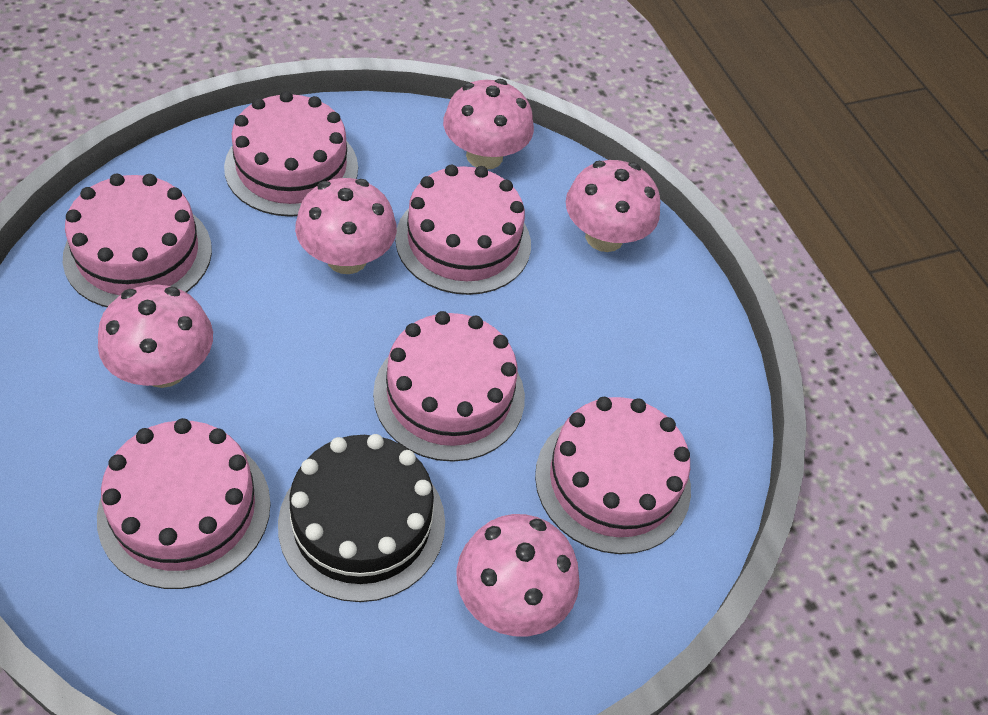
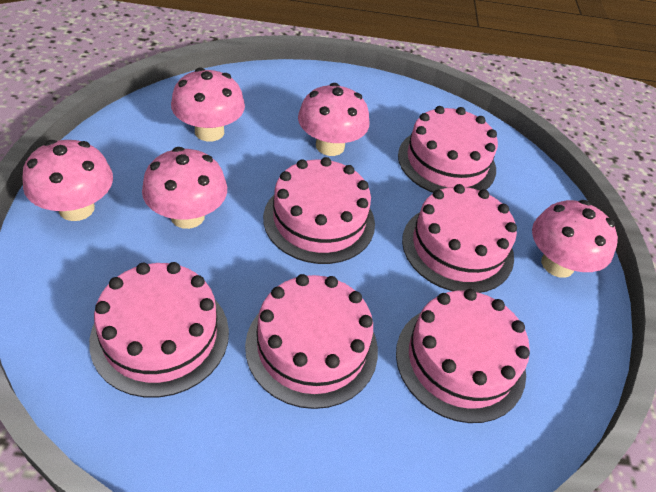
black cake: 1 -> 0

